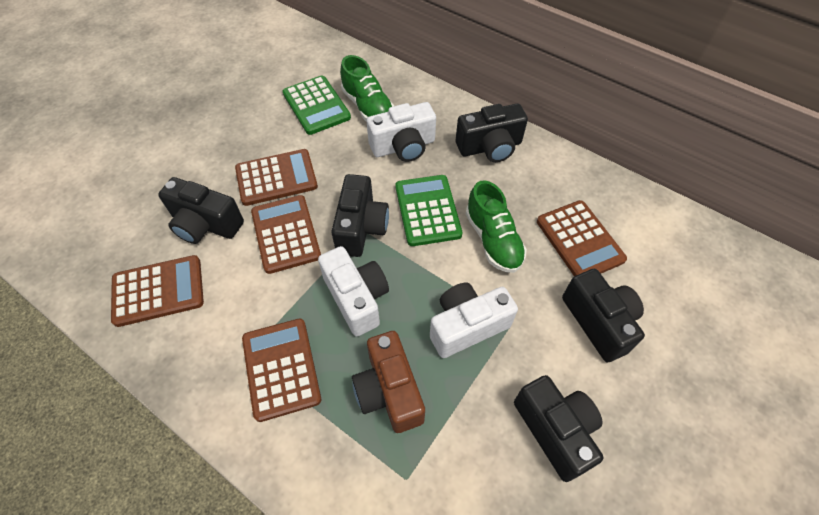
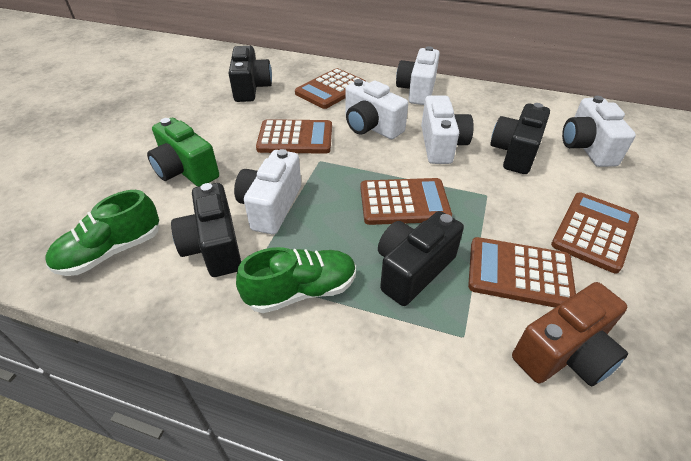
black camera: 5 -> 4
green calculator: 2 -> 0
green camera: 0 -> 1
white camera: 3 -> 5

